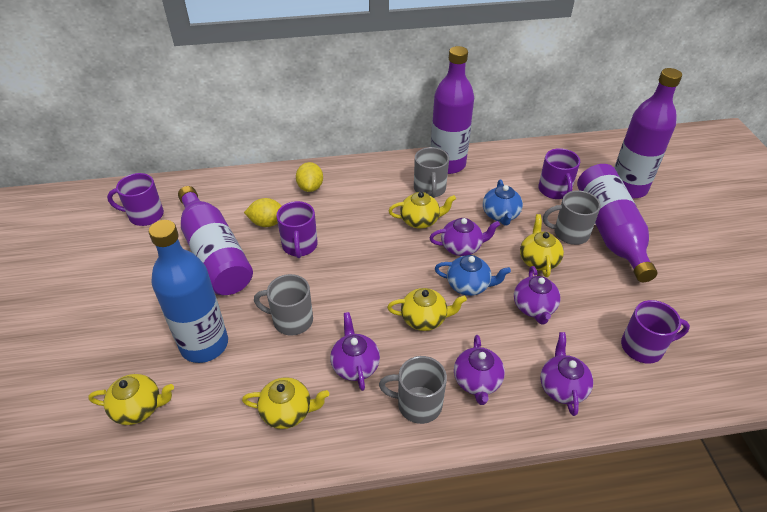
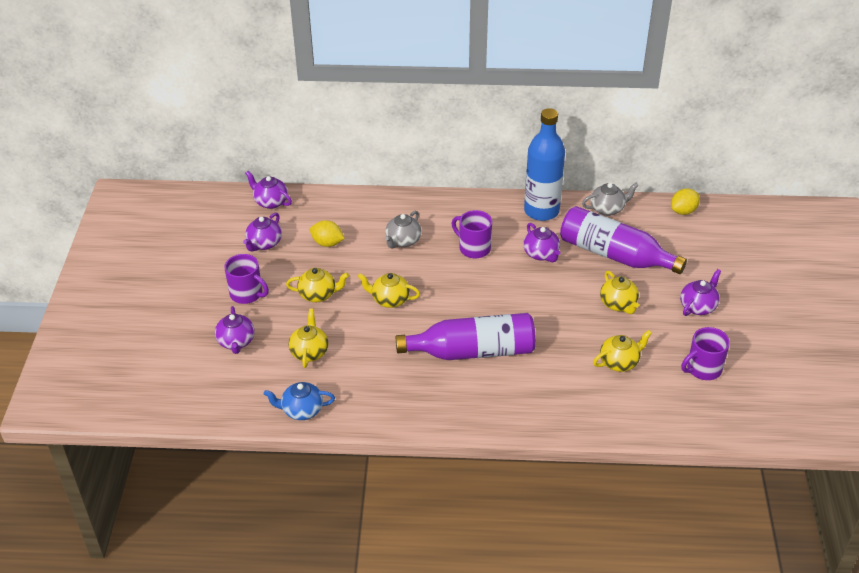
blue teapot: 2 -> 1
grey mug: 4 -> 0
grey teapot: 0 -> 2
purple bottle: 4 -> 2
purple mug: 4 -> 3

